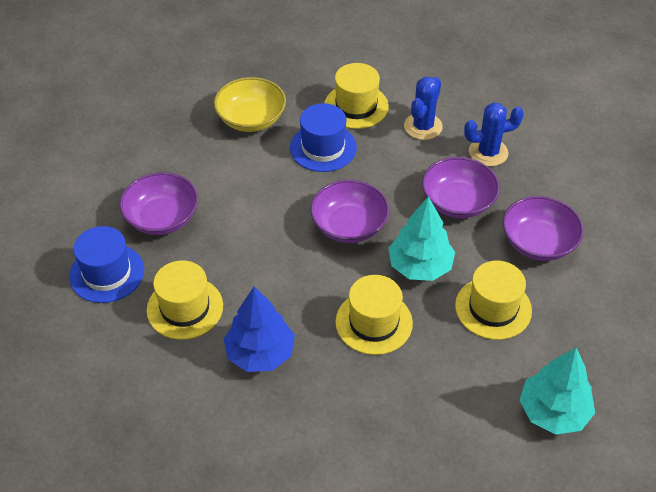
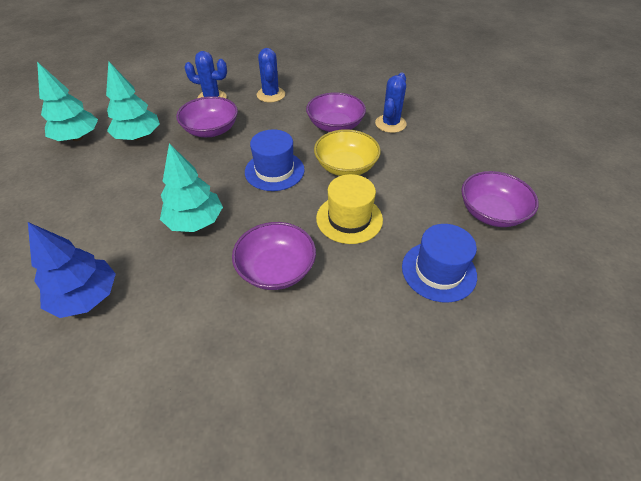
blue cactus: 2 -> 3
turquoise tree: 2 -> 3
yellow hat: 4 -> 1

